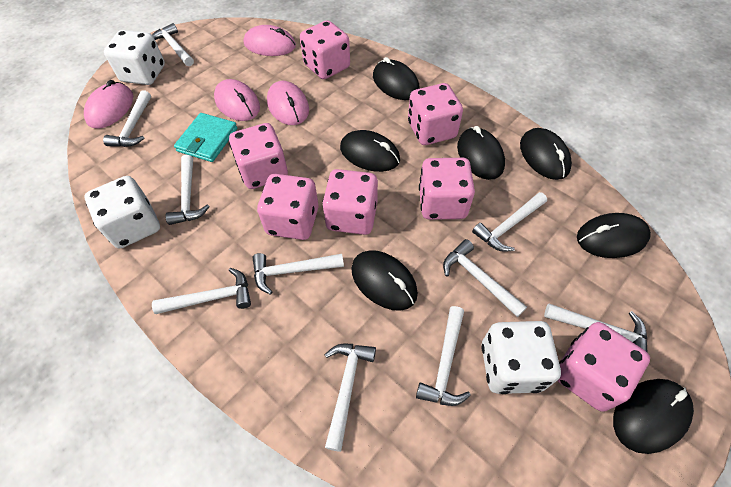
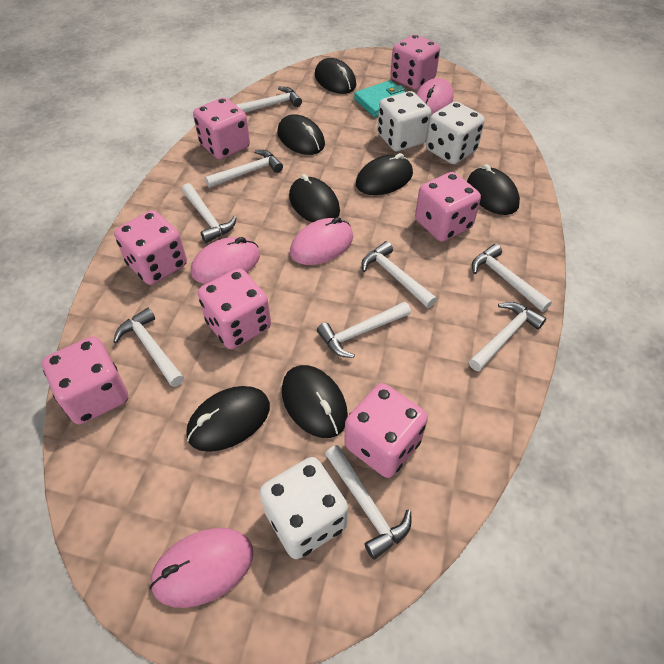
white hammer: 10 -> 9

